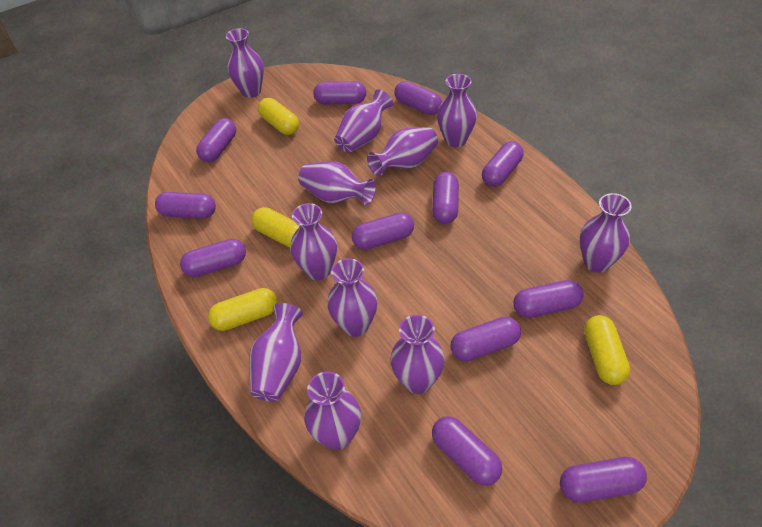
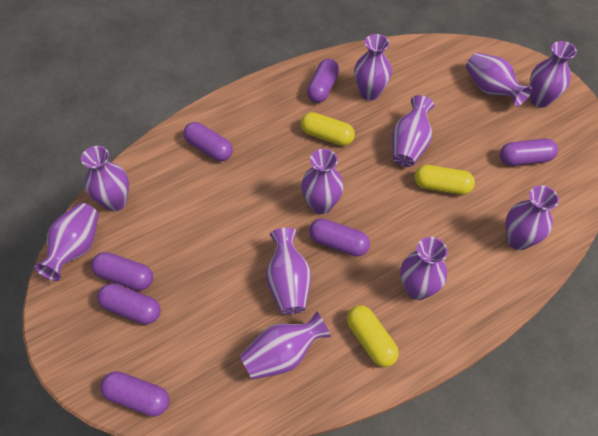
purple capsule: 12 -> 7
yellow capsule: 4 -> 3

